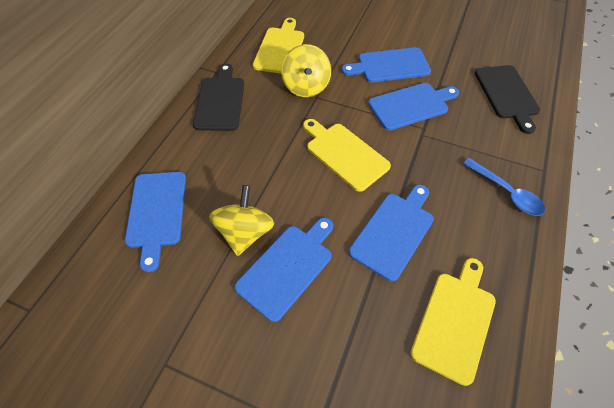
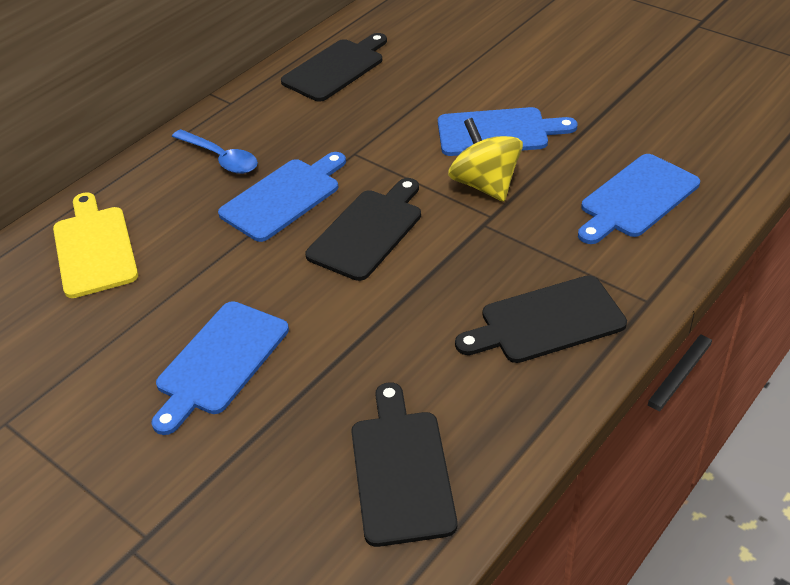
black cutting board: 2 -> 4
blue cutting board: 5 -> 4
yellow cutting board: 3 -> 1
yellow spinning top: 2 -> 1

